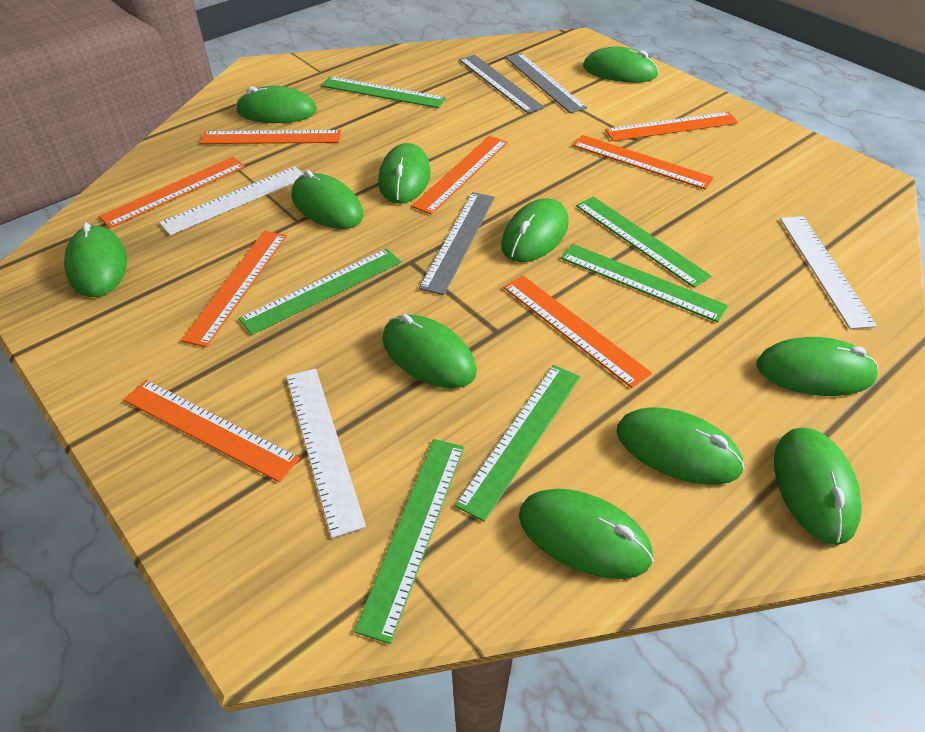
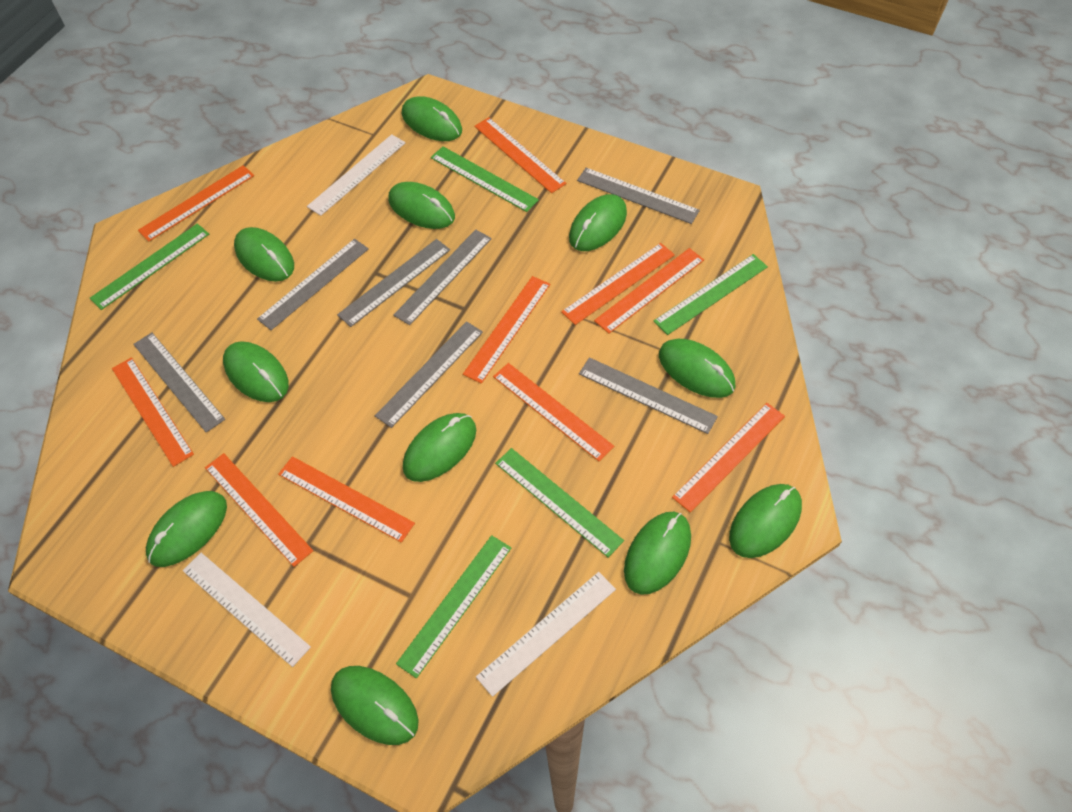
green ruler: 6 -> 5
grey ruler: 3 -> 7
orange ruler: 8 -> 10

